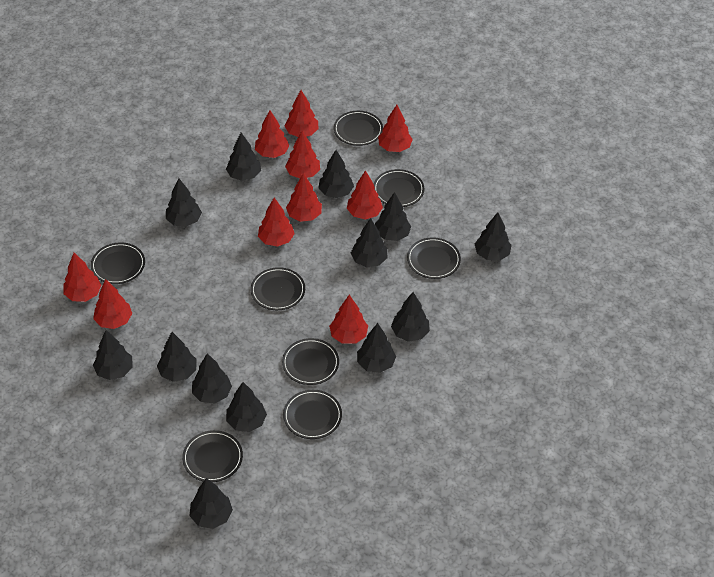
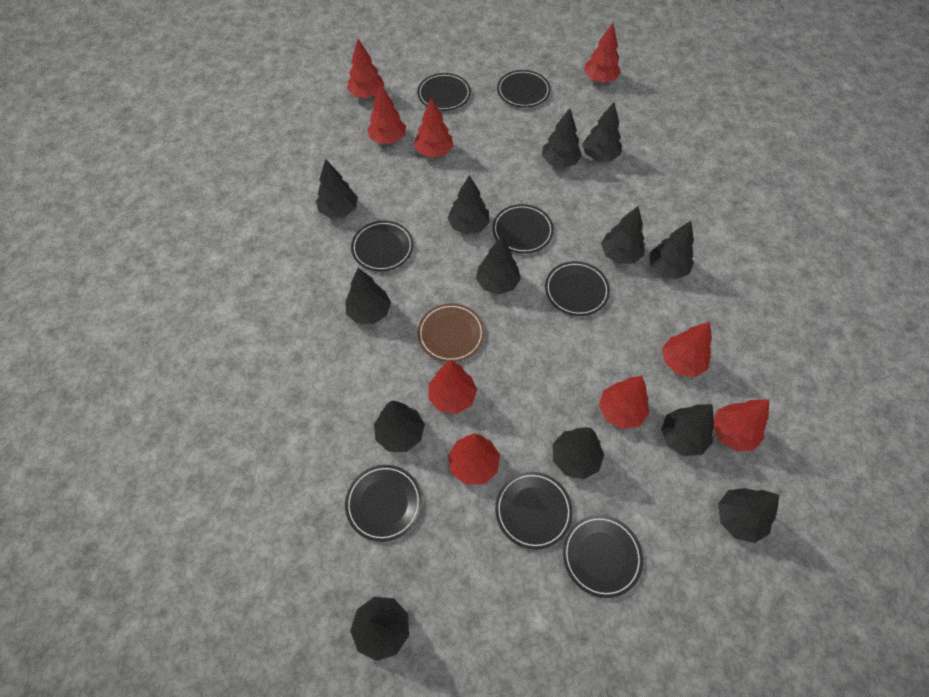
brown plate: 0 -> 1
red tree: 10 -> 9

